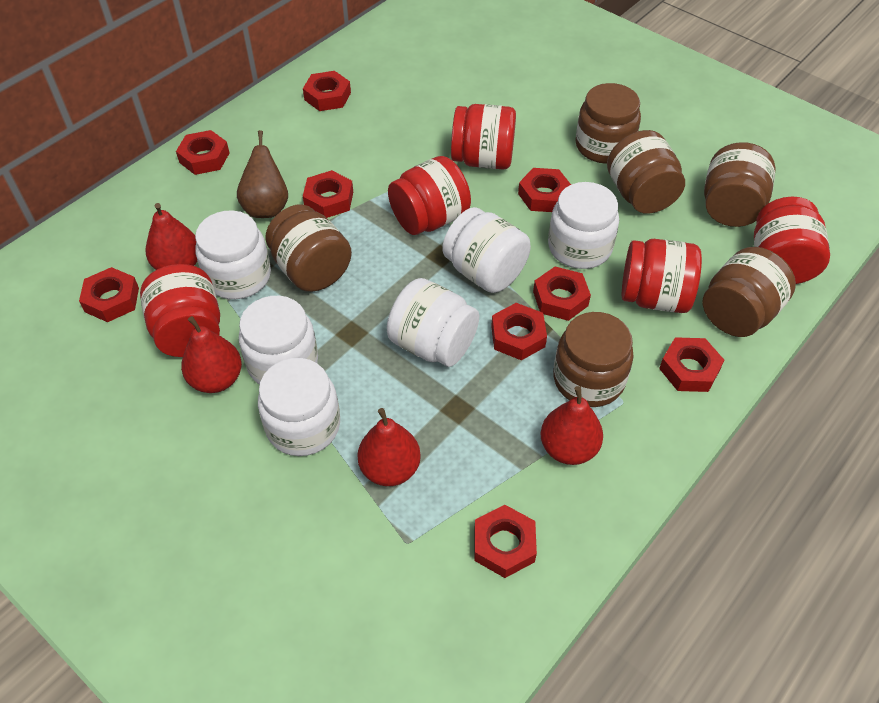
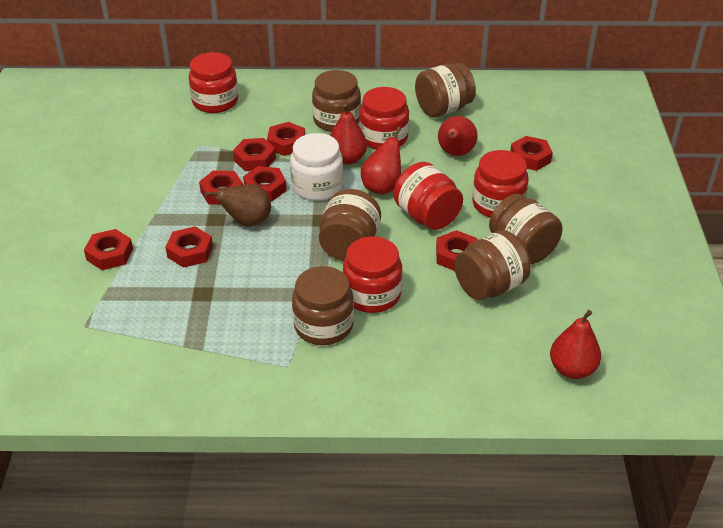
red nut: 9 -> 8
white jar: 6 -> 1

